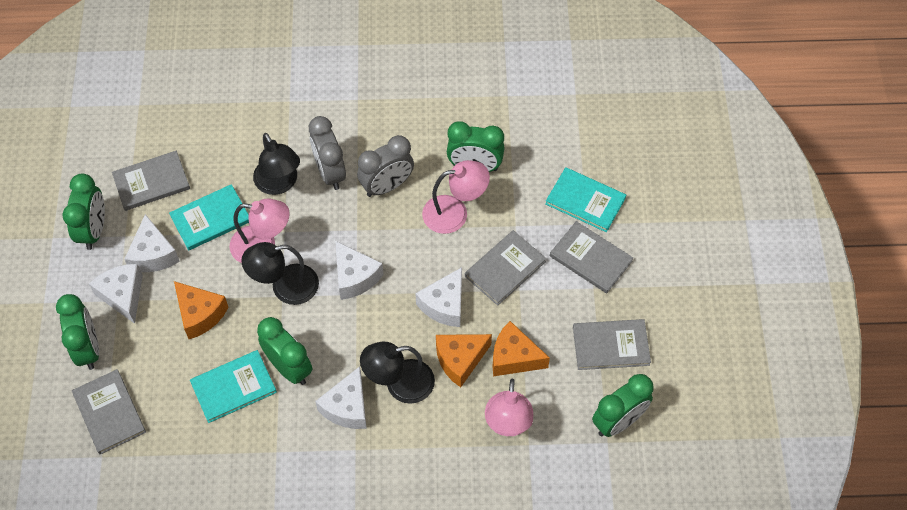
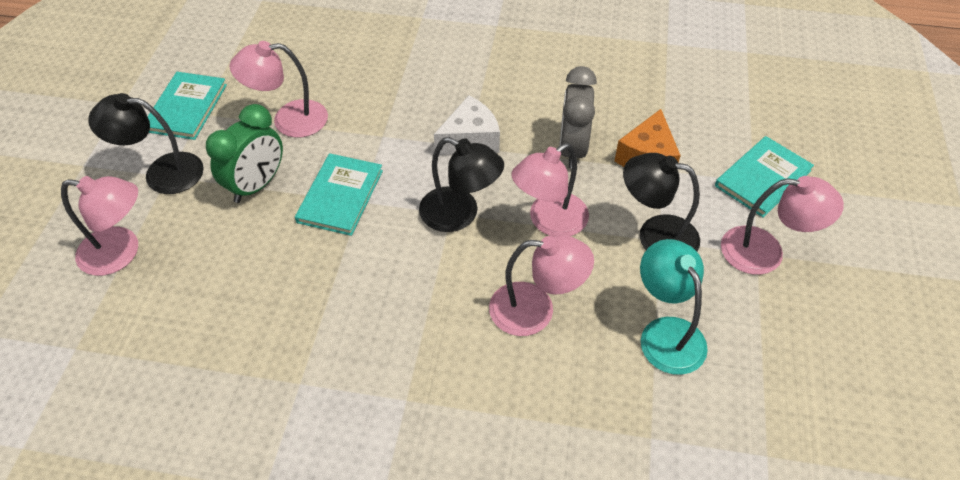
green clock: 5 -> 1
grey book: 5 -> 0
grey clock: 2 -> 1
orange cheese: 3 -> 1
pink lamp: 3 -> 5
turquoise lamp: 0 -> 1
white cheese: 5 -> 1

